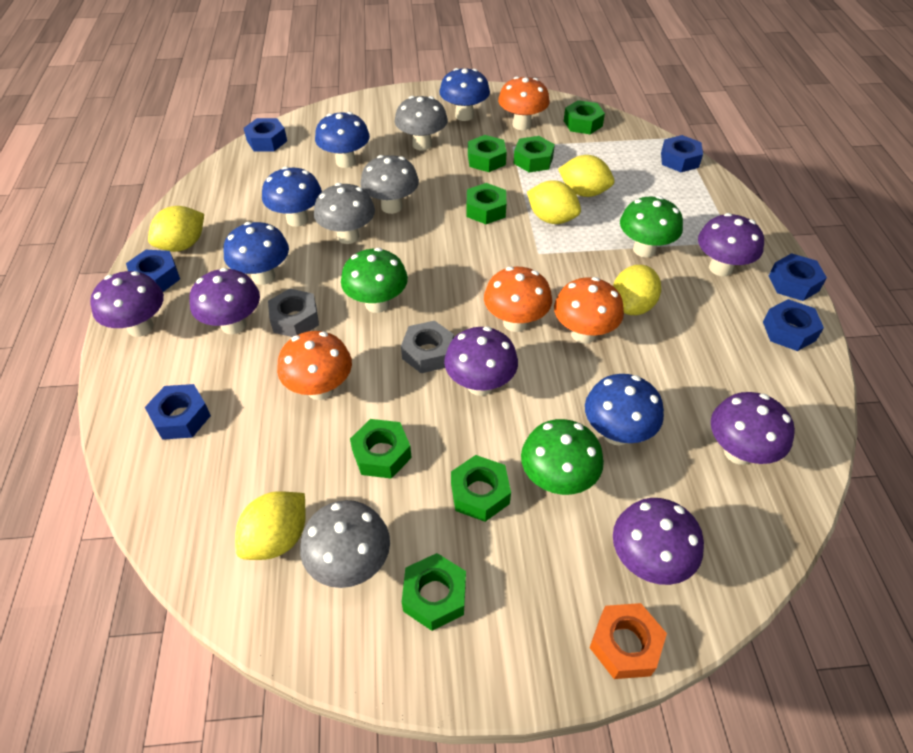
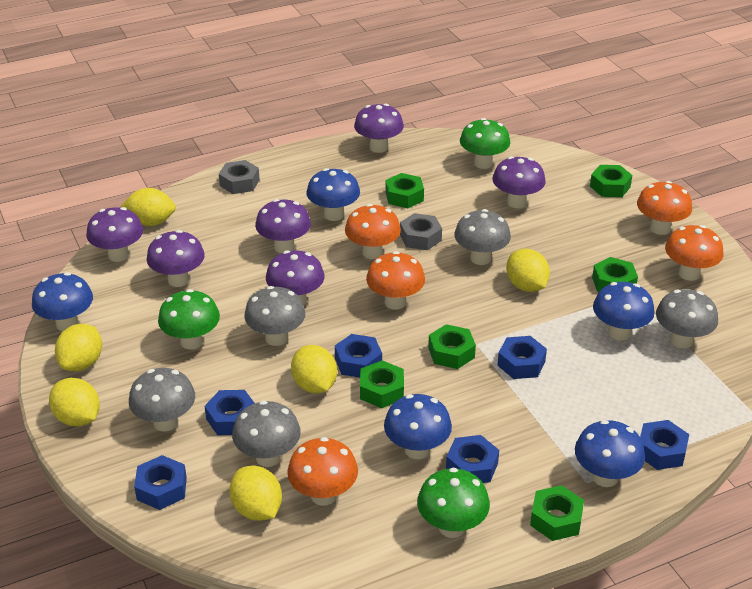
green nut: 7 -> 6
grey mushroom: 4 -> 5
orange mushroom: 4 -> 5
orange nut: 1 -> 0
yellow lemon: 5 -> 6

